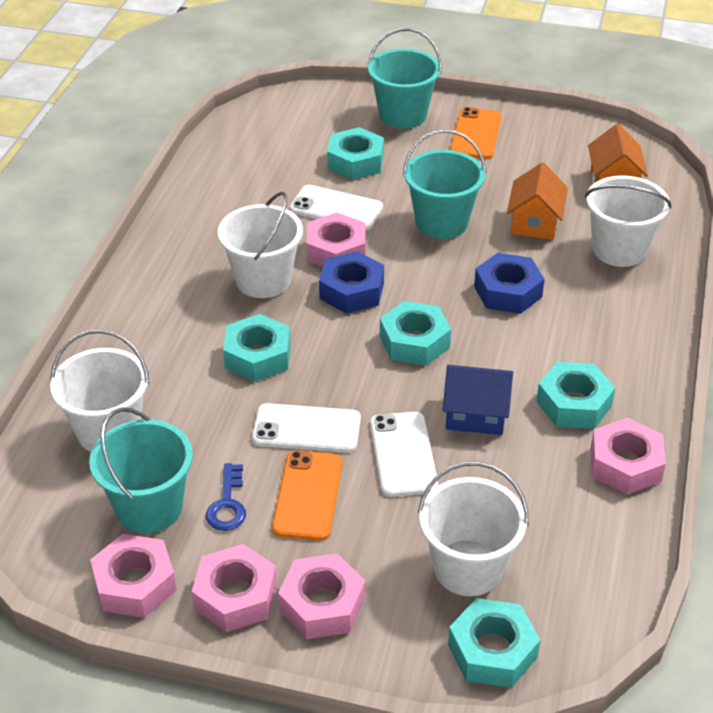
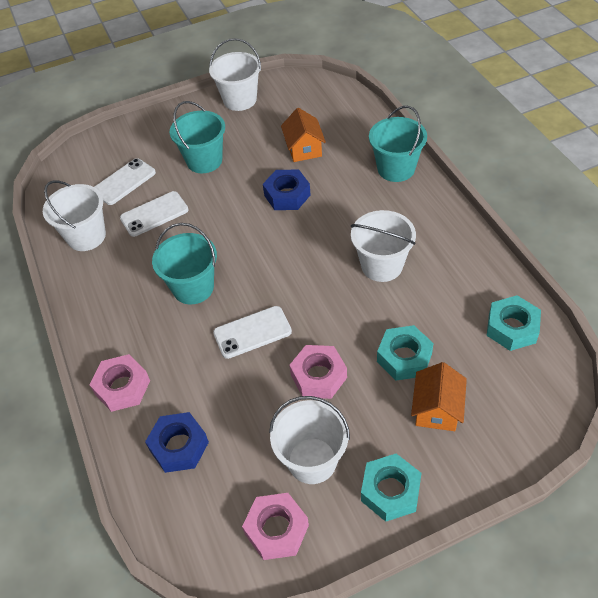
blue house: 1 -> 0
blue key: 1 -> 0
orange phone: 2 -> 0
pink nut: 5 -> 3
turquoise nut: 5 -> 3

